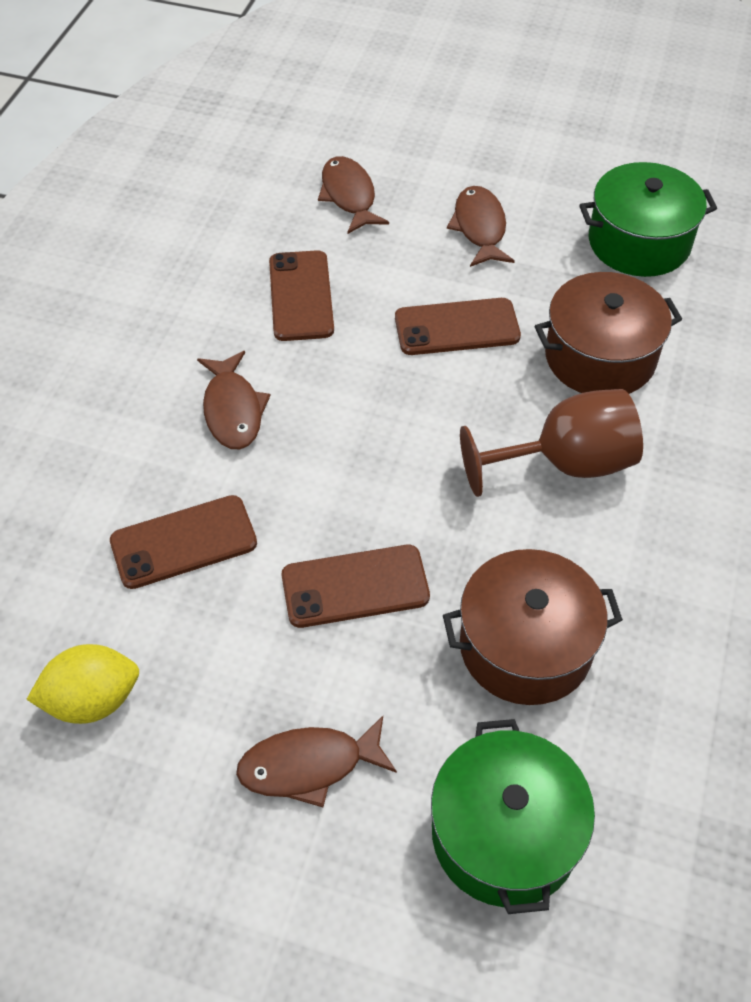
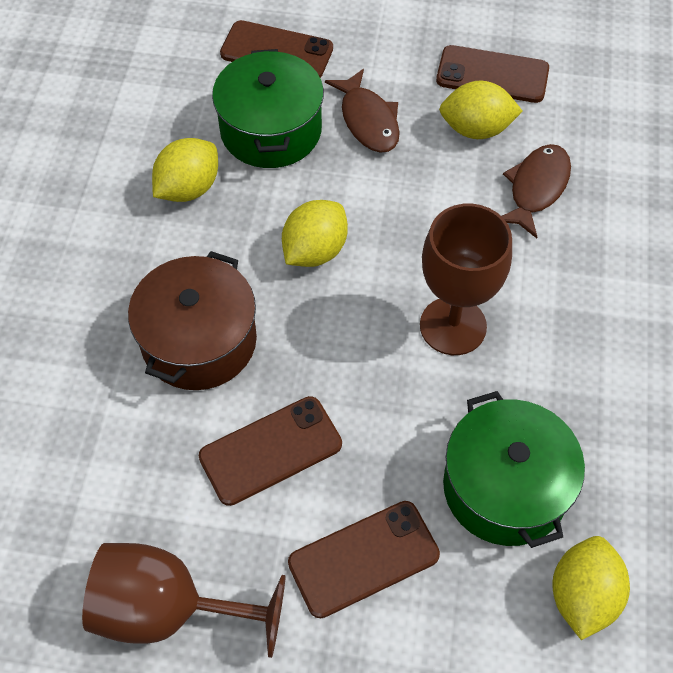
brown fish: 4 -> 2
brown goblet: 1 -> 2
brown pot: 2 -> 1
yellow lemon: 1 -> 4

